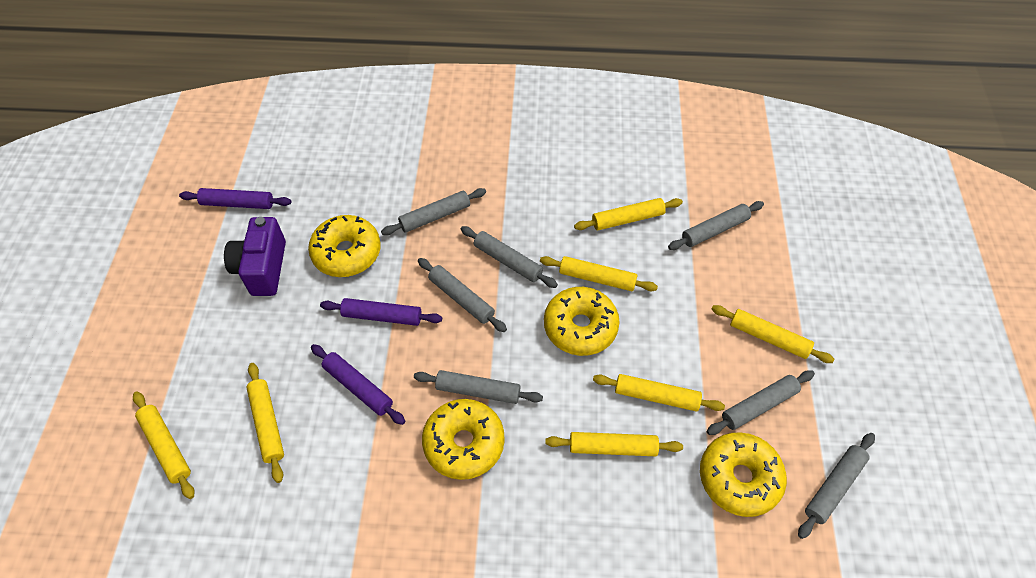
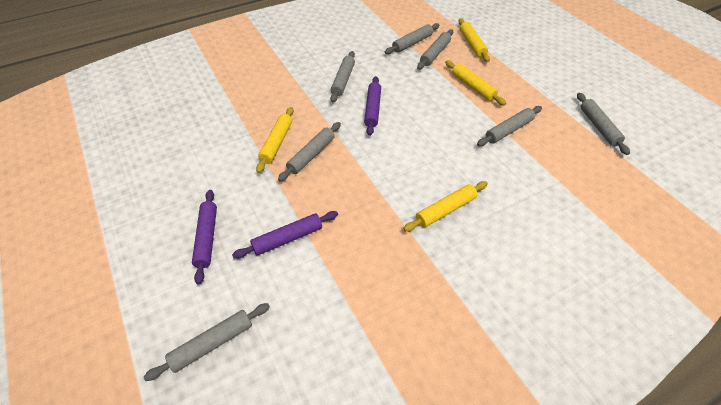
purple camera: 1 -> 0
yellow donut: 4 -> 0
yellow rolling pin: 7 -> 4

